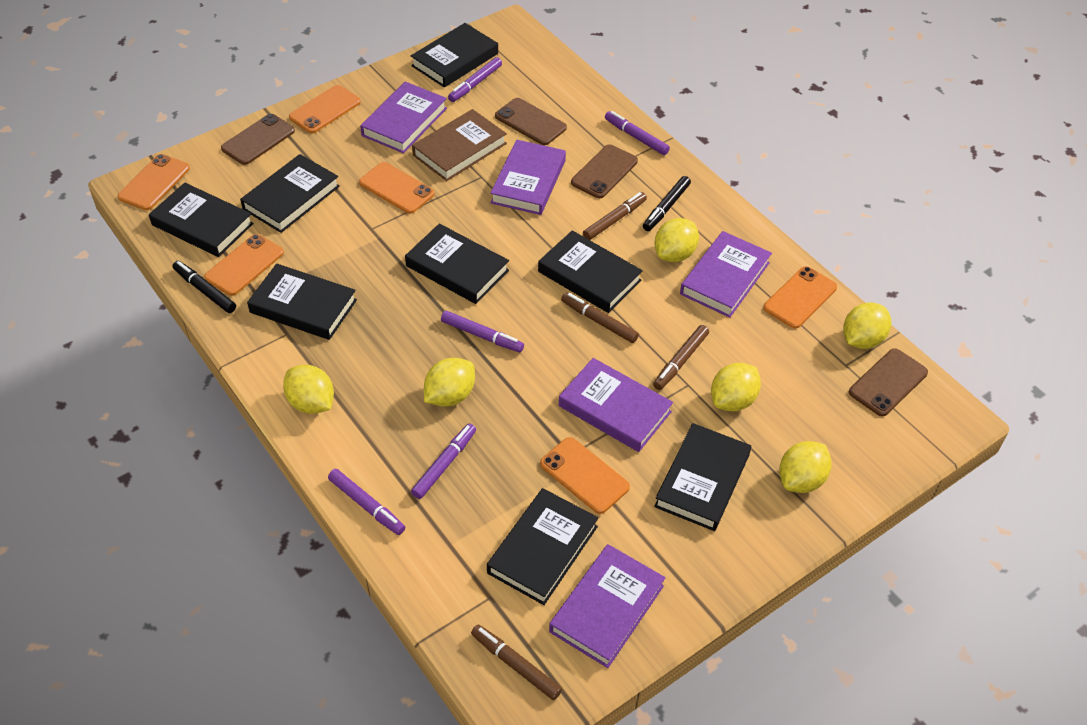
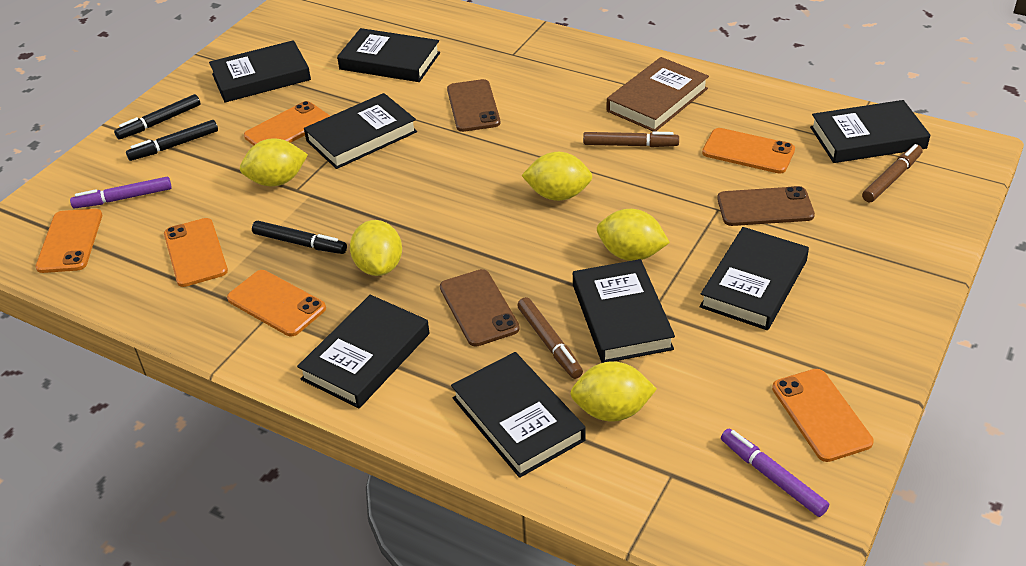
black marker: 2 -> 3
brown marker: 4 -> 3
brown phone: 4 -> 3
purple book: 5 -> 0
purple marker: 5 -> 2
yellow lemon: 6 -> 5

